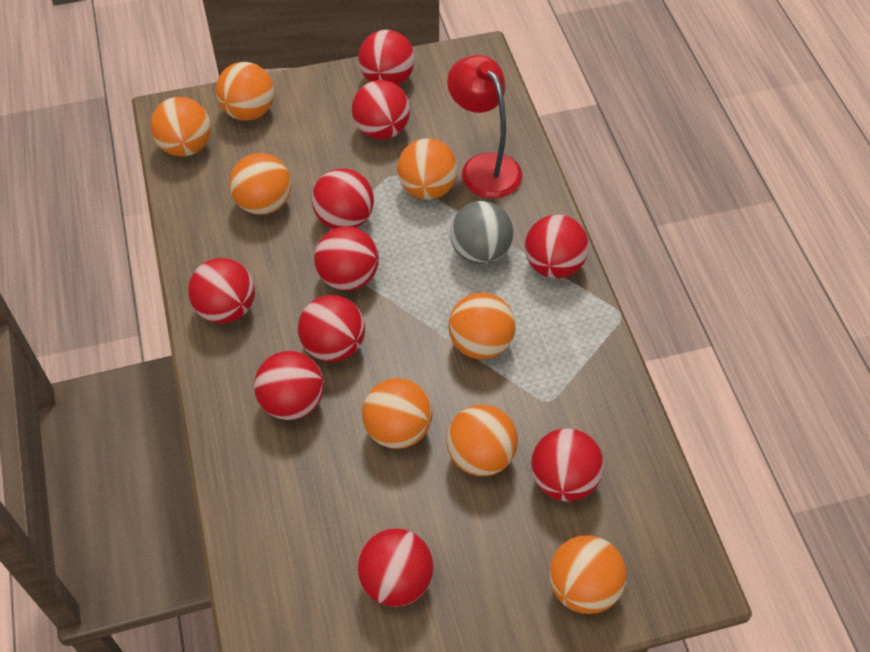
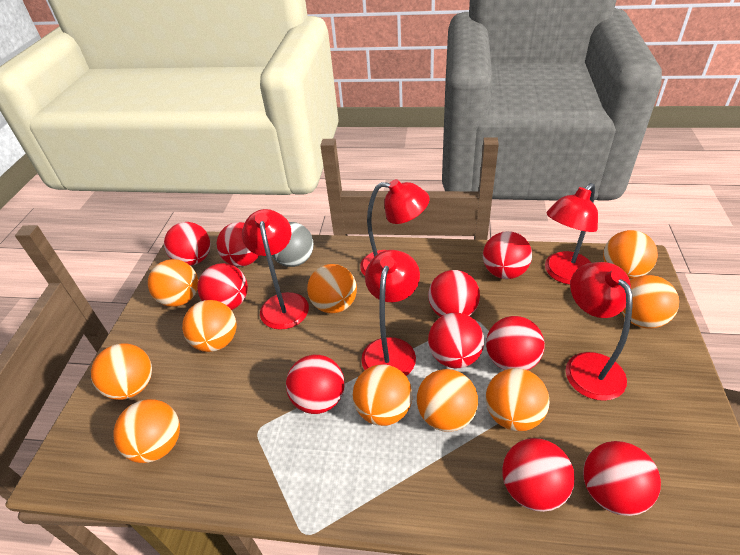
orange ball: 8 -> 10
red lamp: 1 -> 5

